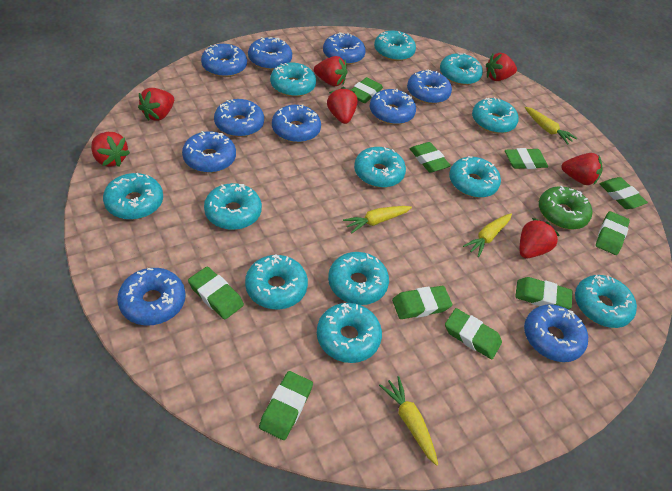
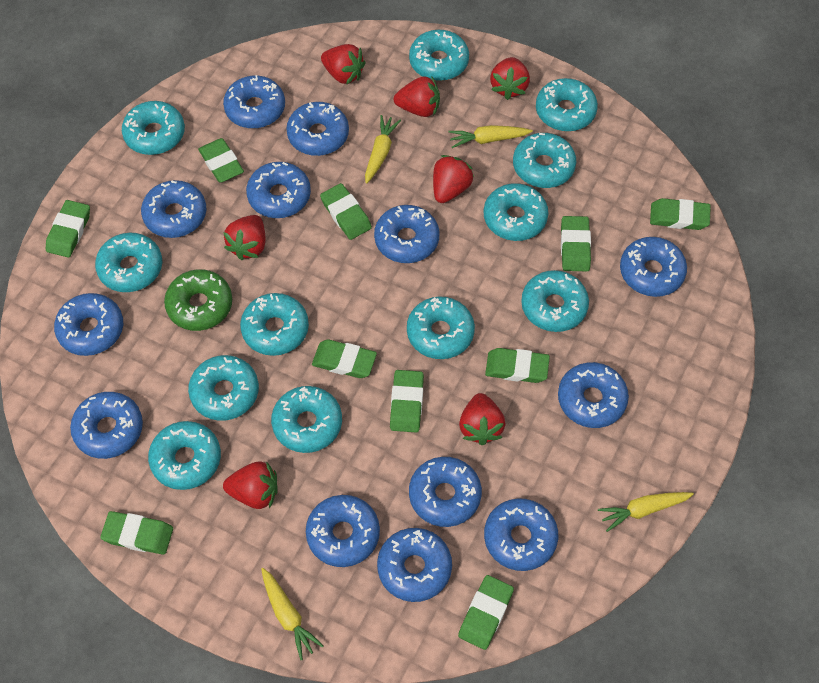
blue donut: 10 -> 13

